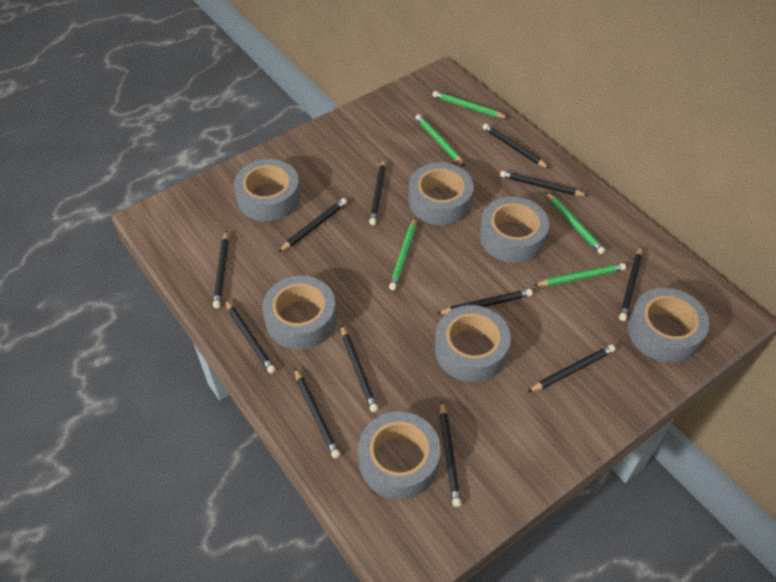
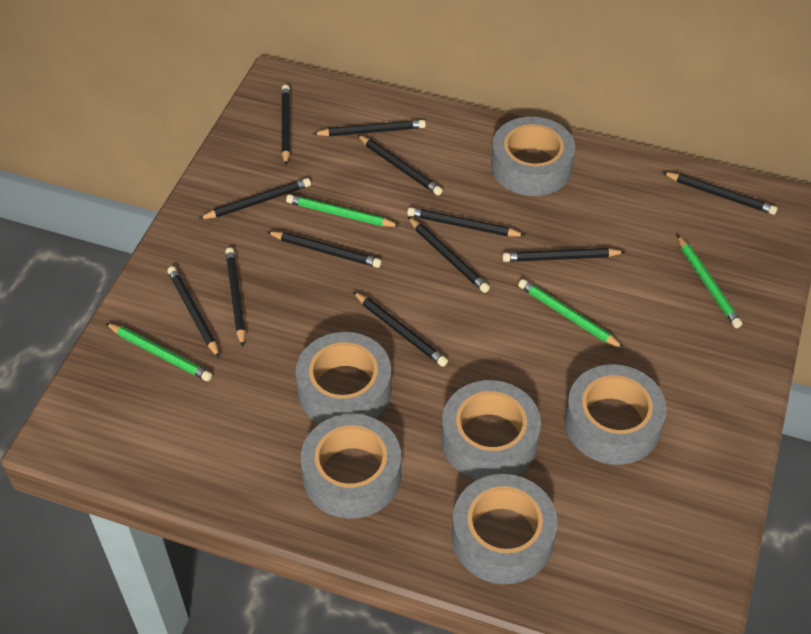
green pencil: 5 -> 4
grey tape: 7 -> 6

